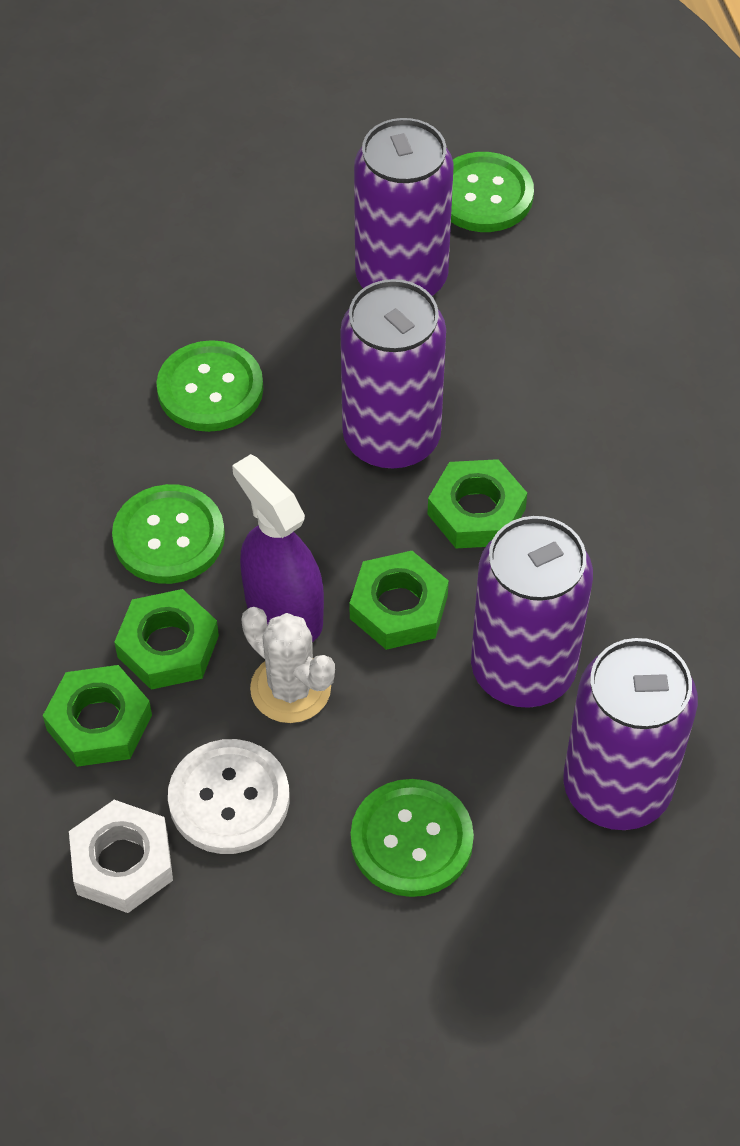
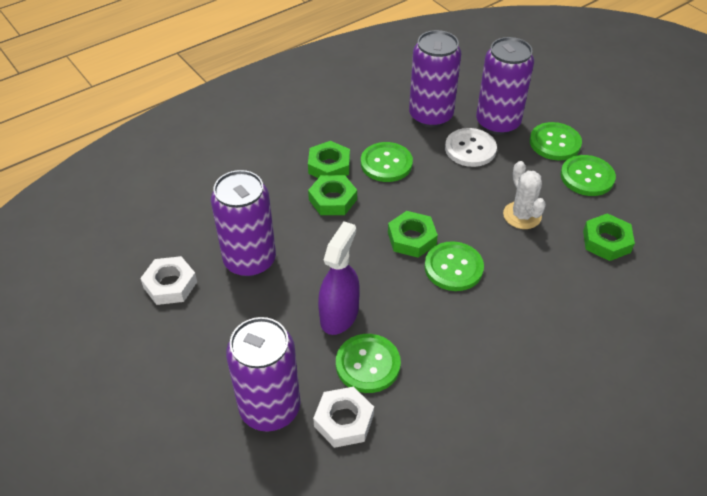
green button: 4 -> 5
white nut: 1 -> 2

